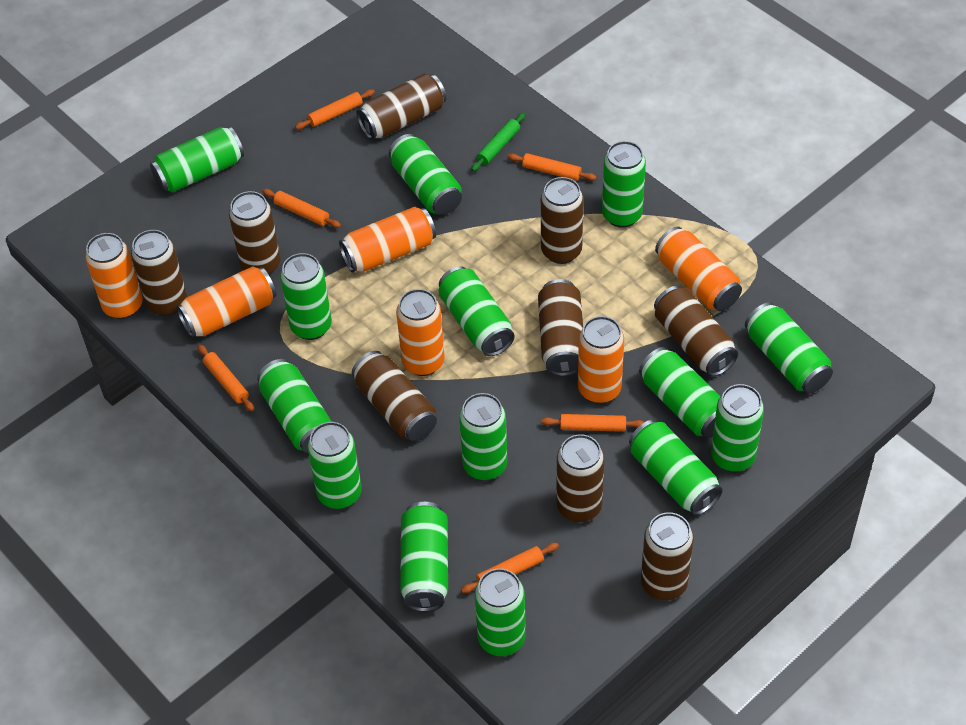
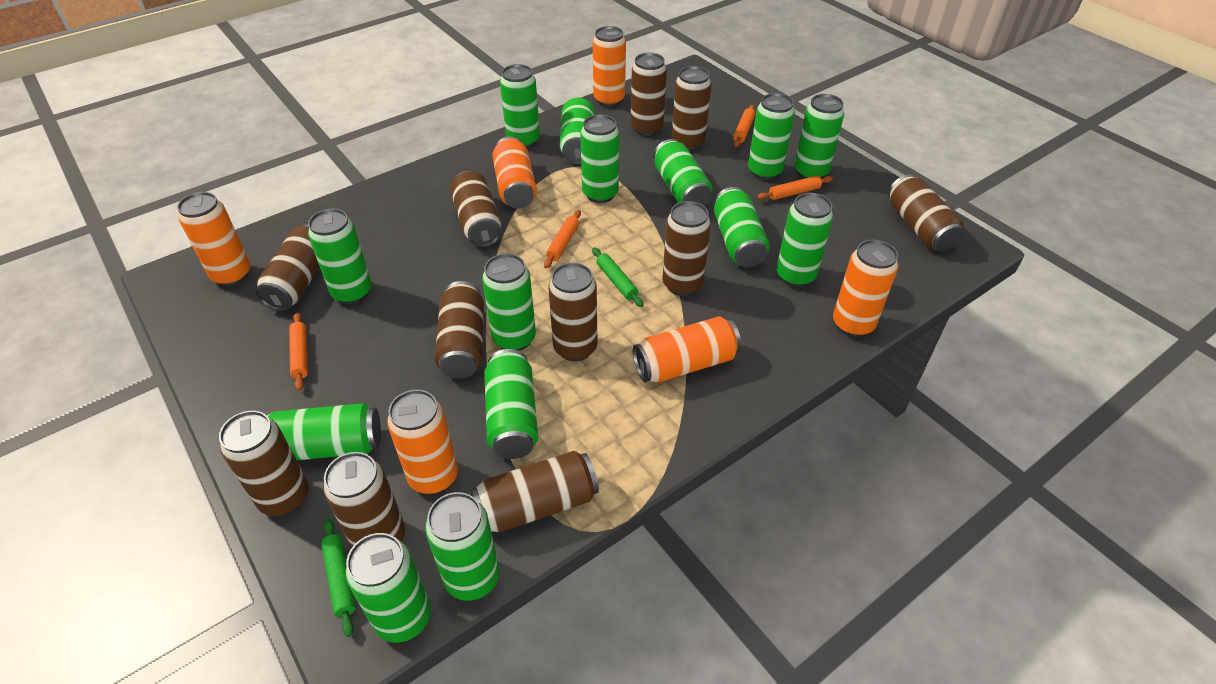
brown can: 9 -> 11
green rolling pin: 1 -> 2
orange rolling pin: 6 -> 4

